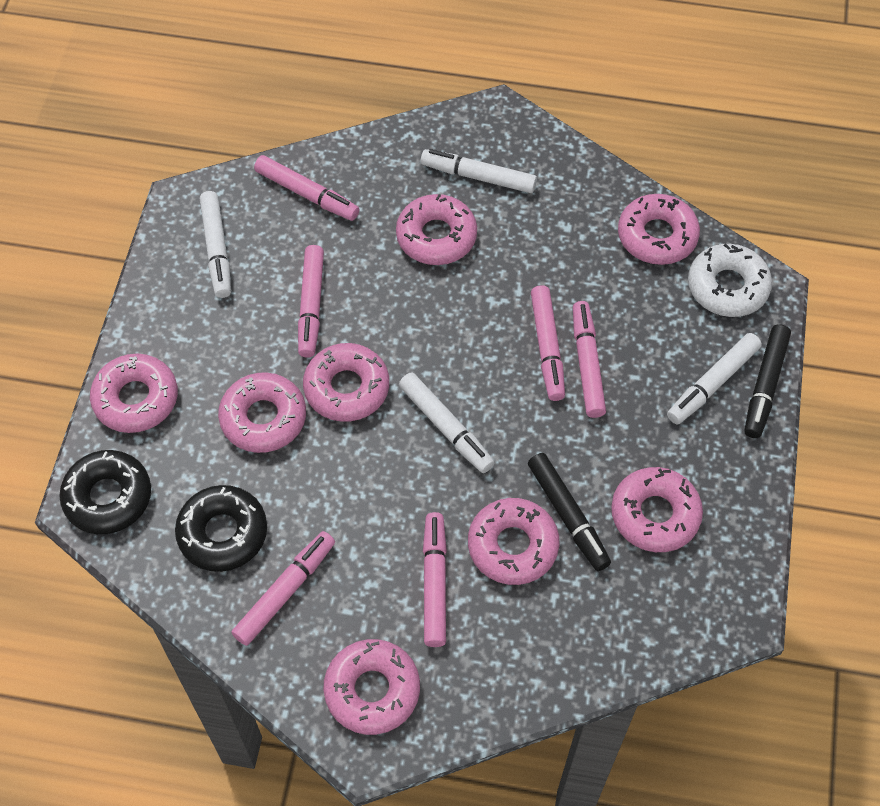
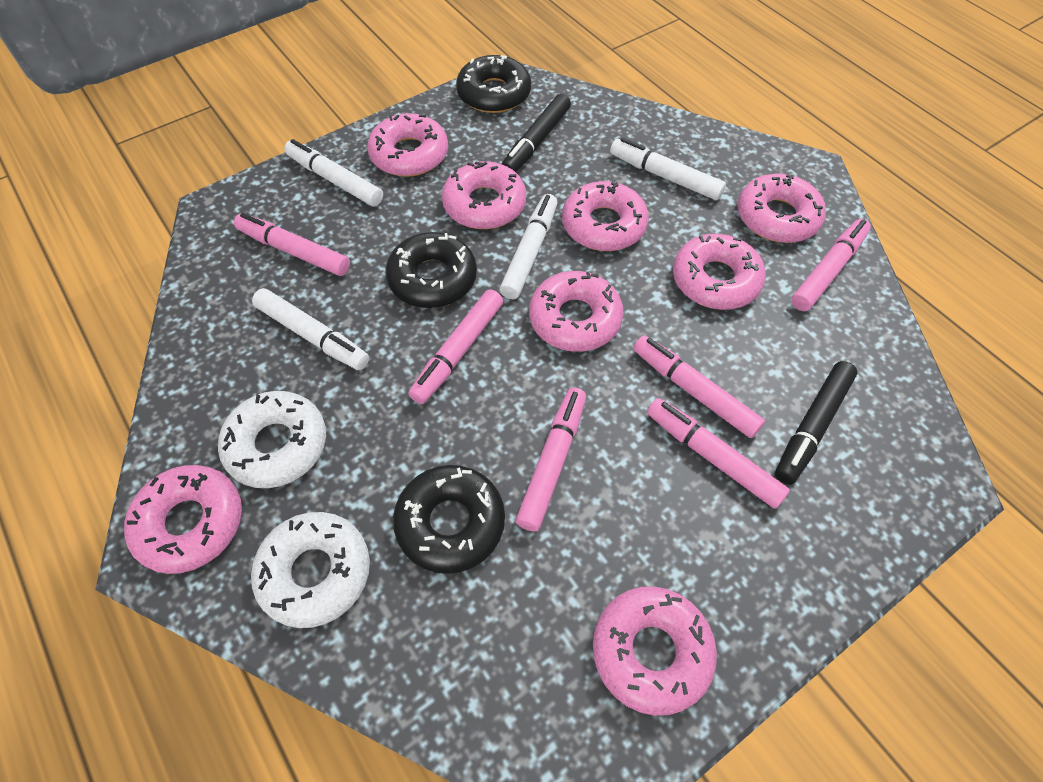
black donut: 2 -> 3
white donut: 1 -> 2

